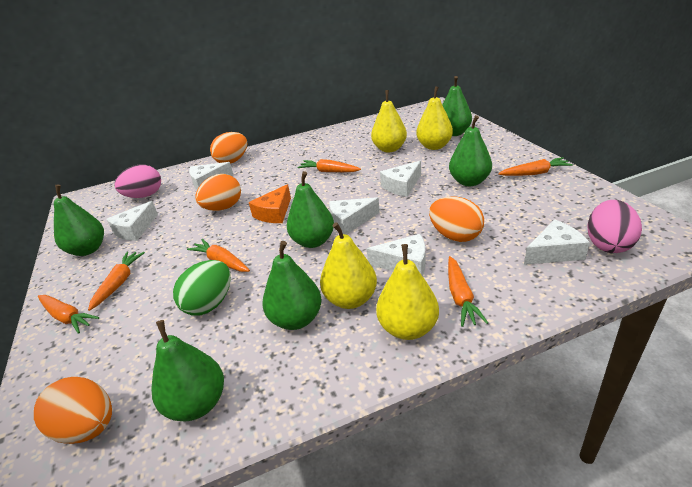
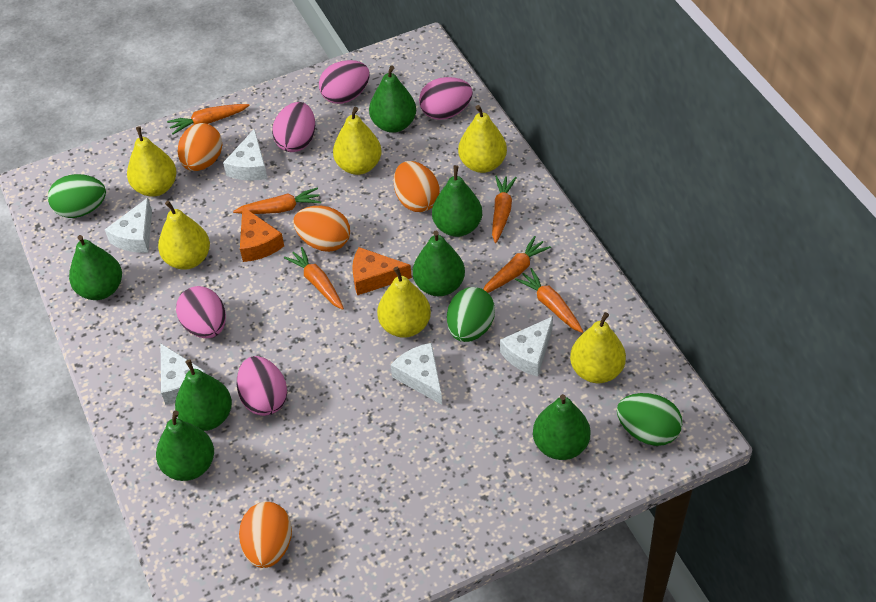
green egg: 1 -> 3
green pear: 6 -> 7
orange cheese: 1 -> 2
pink egg: 2 -> 5
white cheese: 6 -> 5
yellow pear: 4 -> 6

